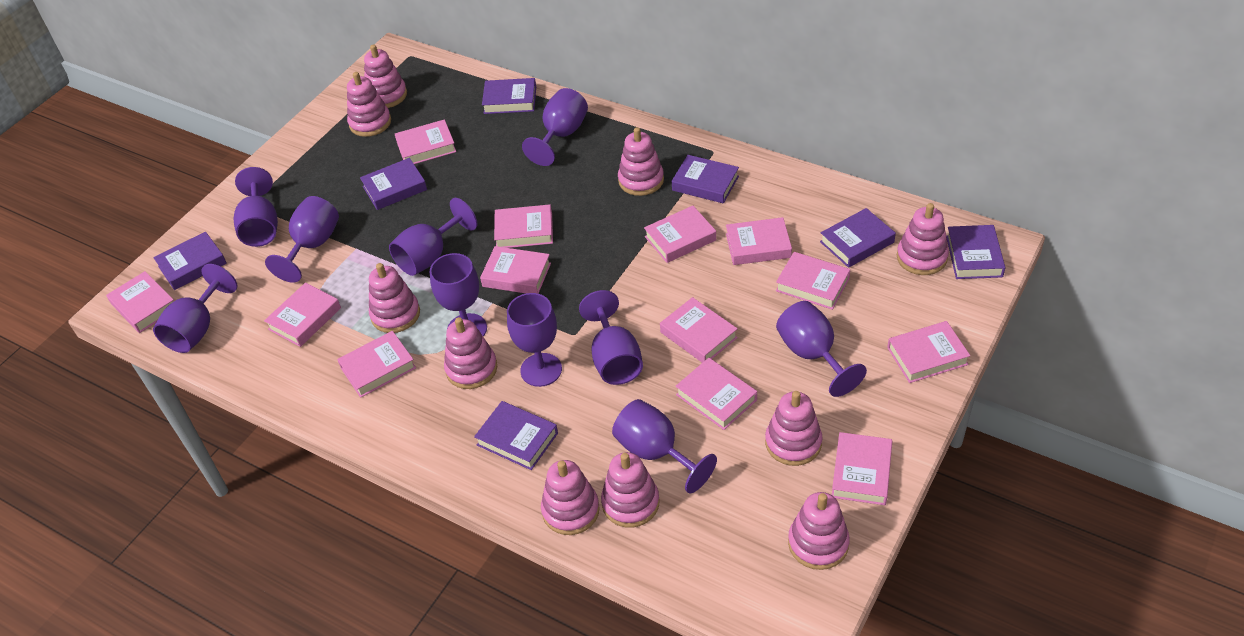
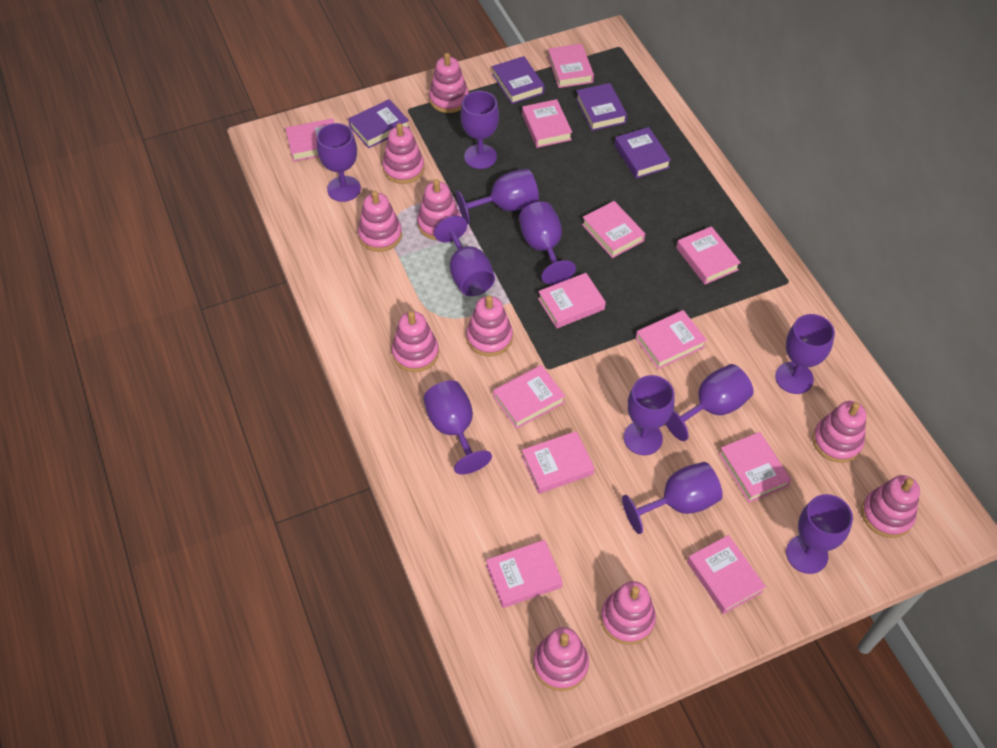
pink book: 13 -> 12
purple book: 7 -> 4
purple goblet: 10 -> 11

